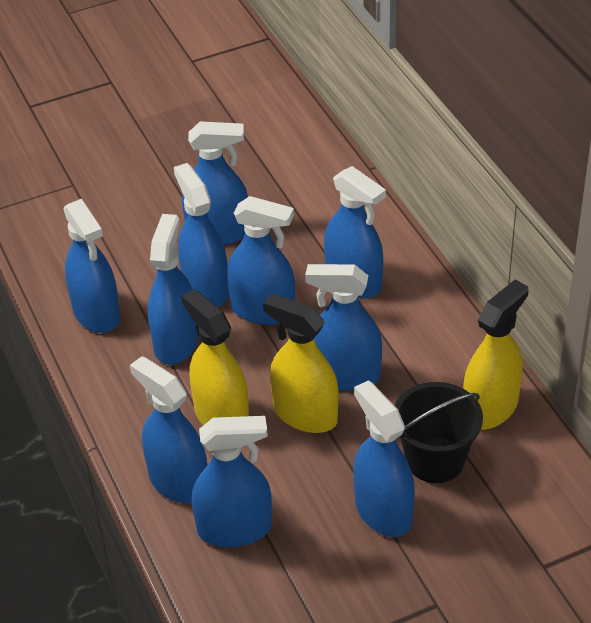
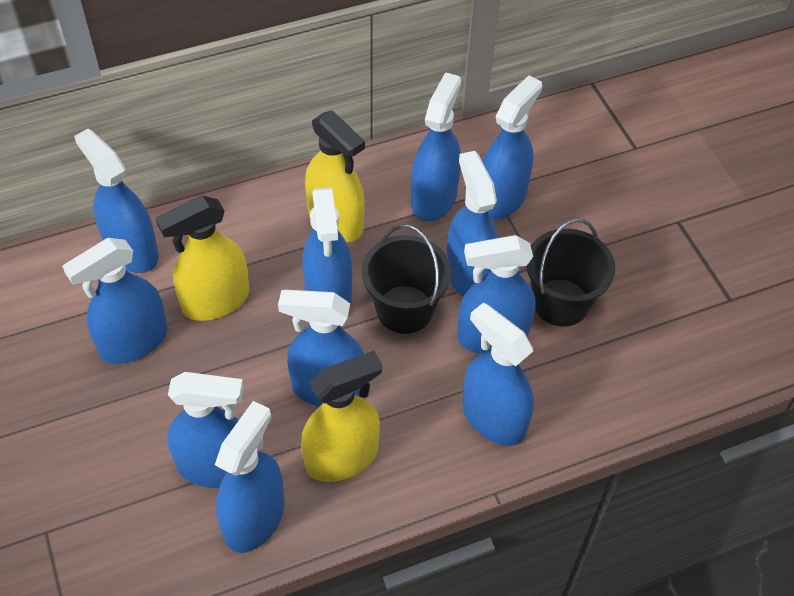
black bucket: 1 -> 2
blue spray bottle: 10 -> 11

